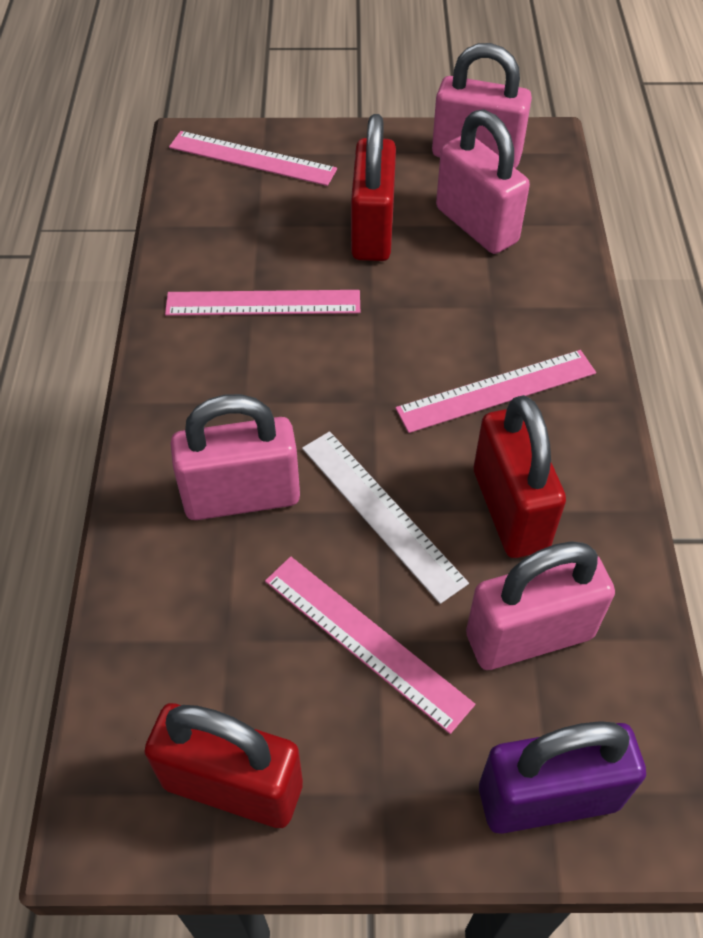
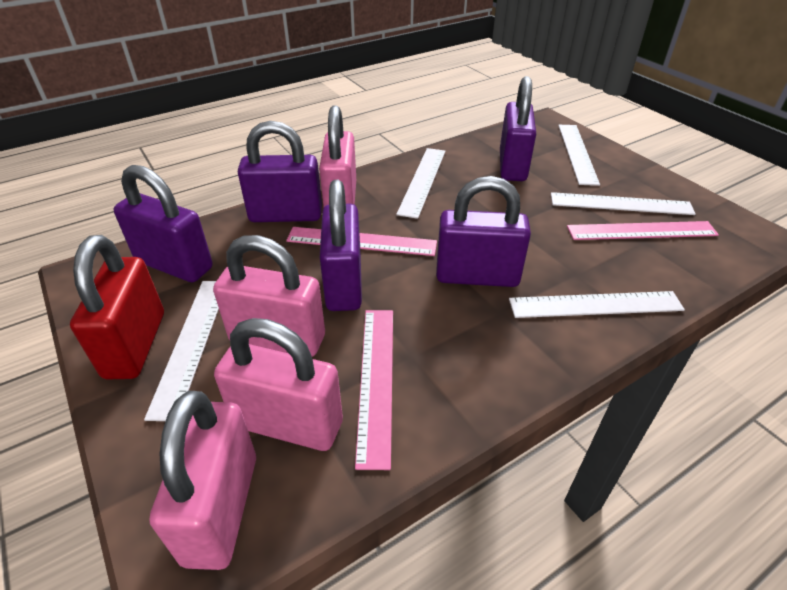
pink ruler: 4 -> 3
purple padlock: 1 -> 5
red padlock: 3 -> 1
white ruler: 1 -> 5

